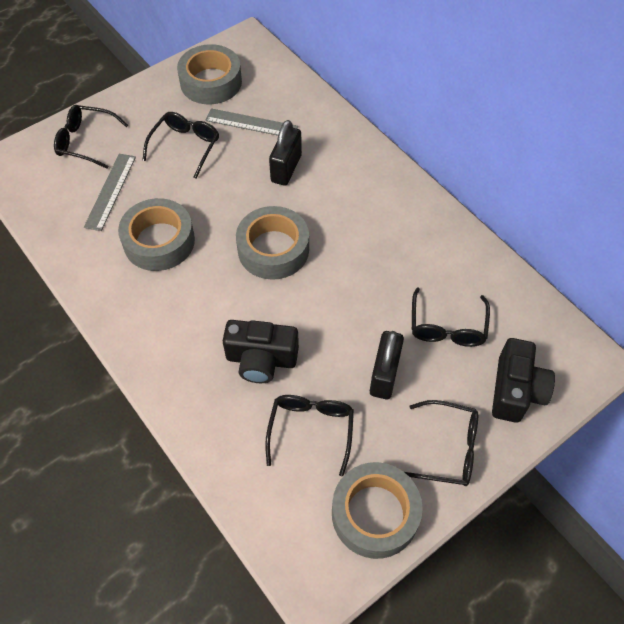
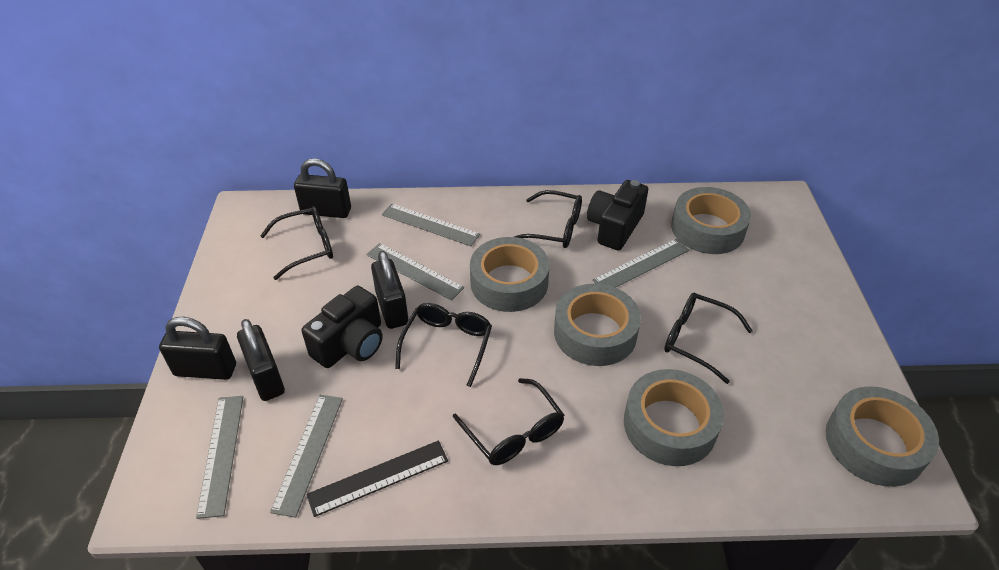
black padlock: 2 -> 4
black ruler: 0 -> 1
grey ruler: 2 -> 5
grey tape: 4 -> 5

